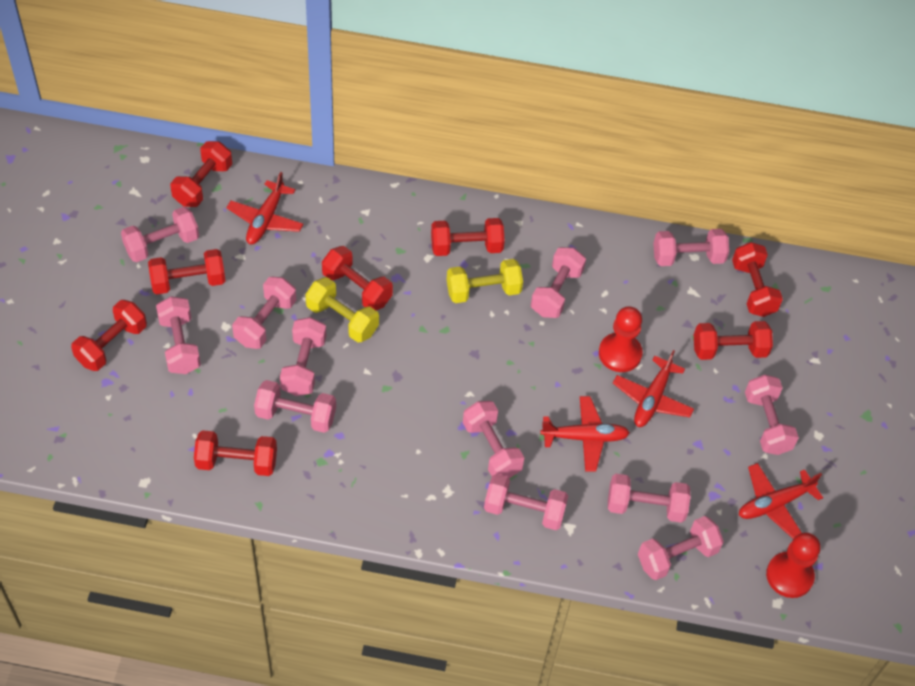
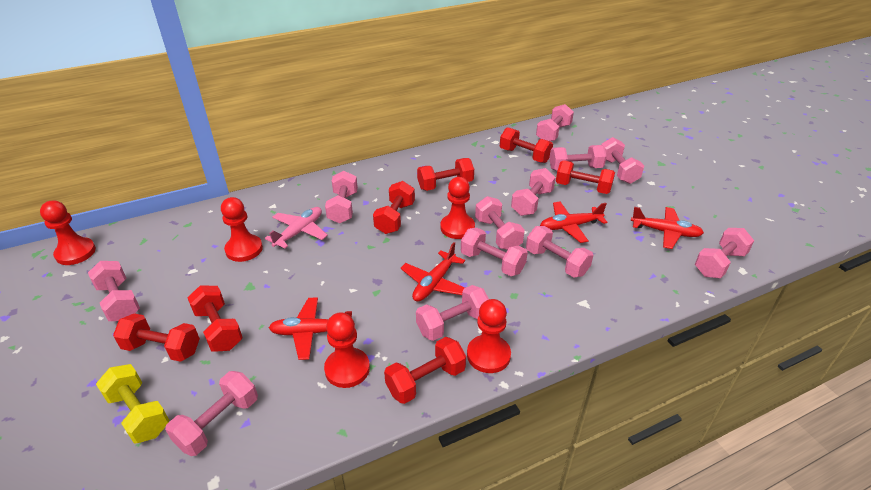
pink plane: 0 -> 1
red dumbbell: 8 -> 7
red pawn: 2 -> 5
yellow dumbbell: 2 -> 1

